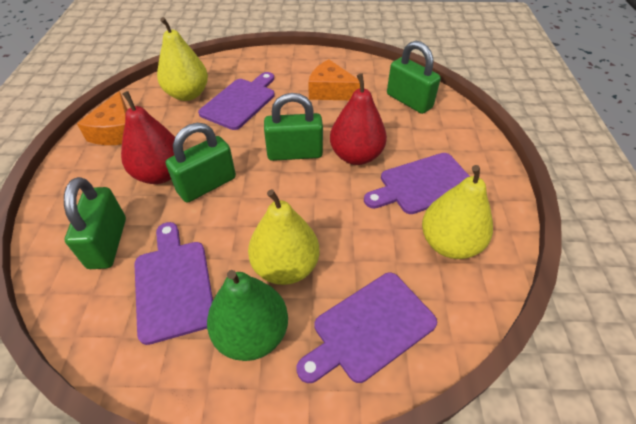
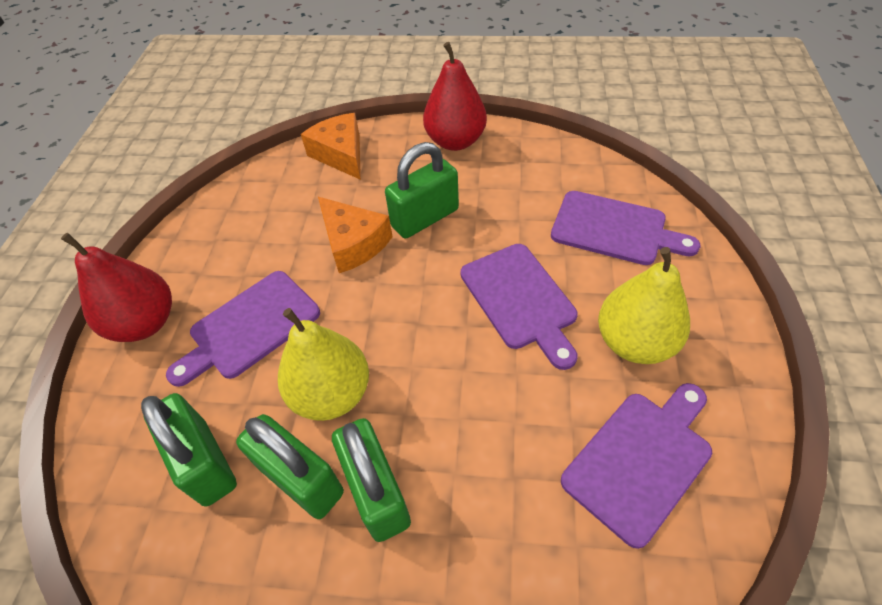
green pear: 1 -> 0
yellow pear: 3 -> 2

